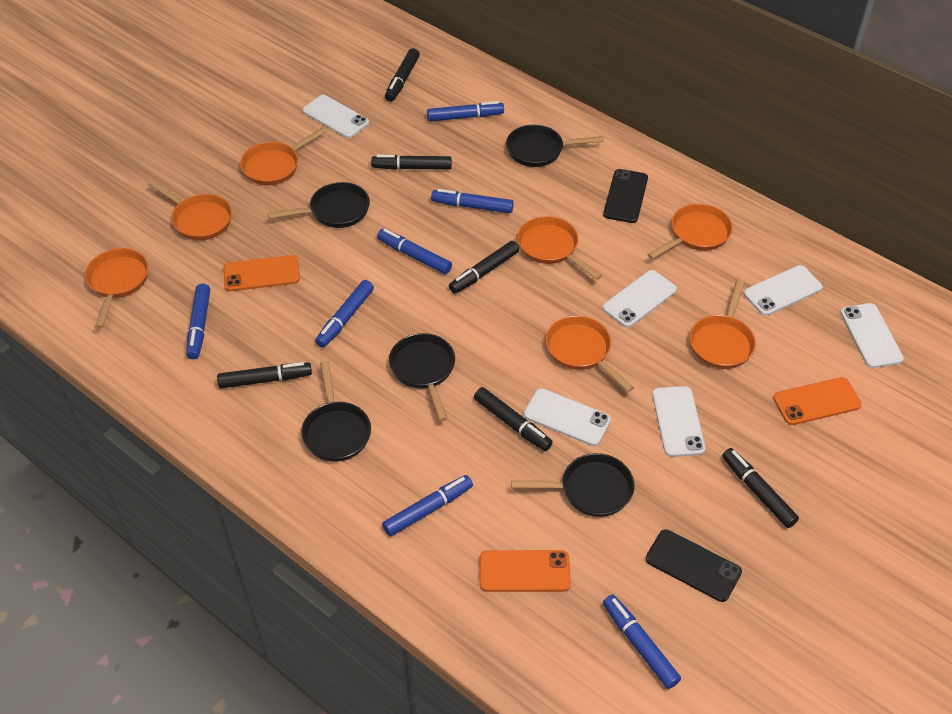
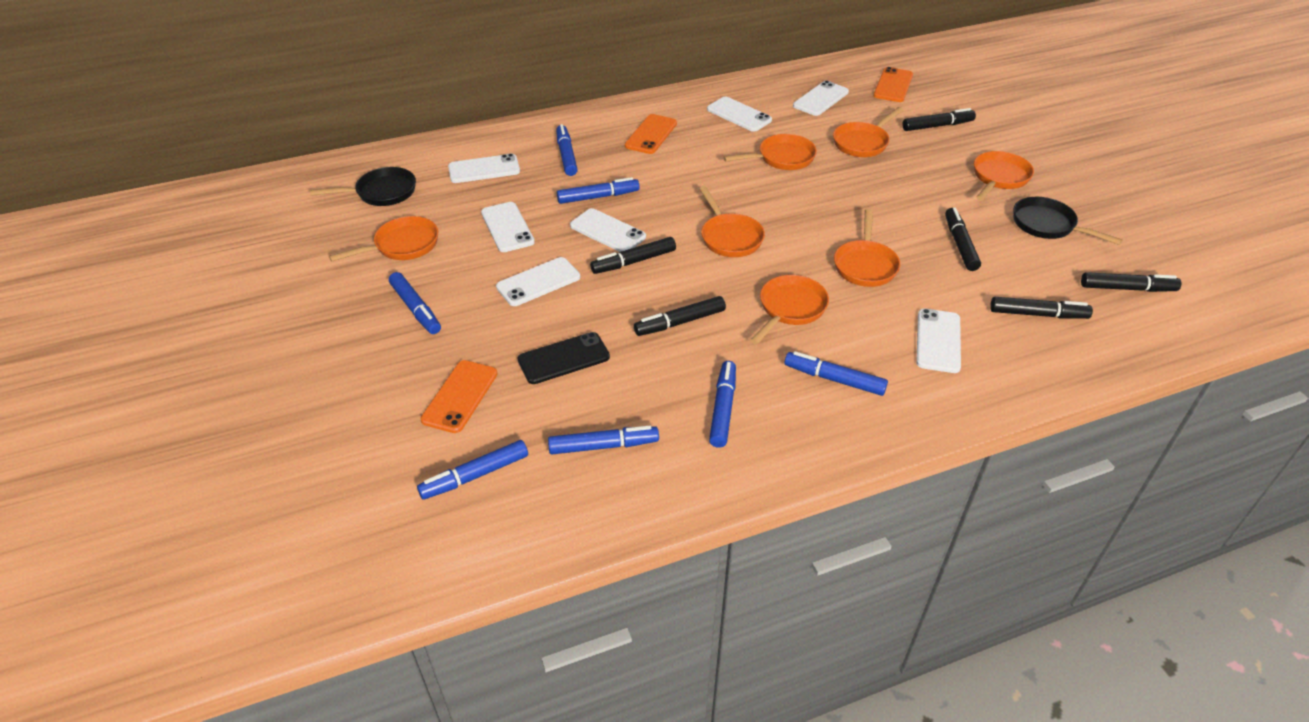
black pan: 5 -> 2
black phone: 2 -> 1
white phone: 6 -> 7

